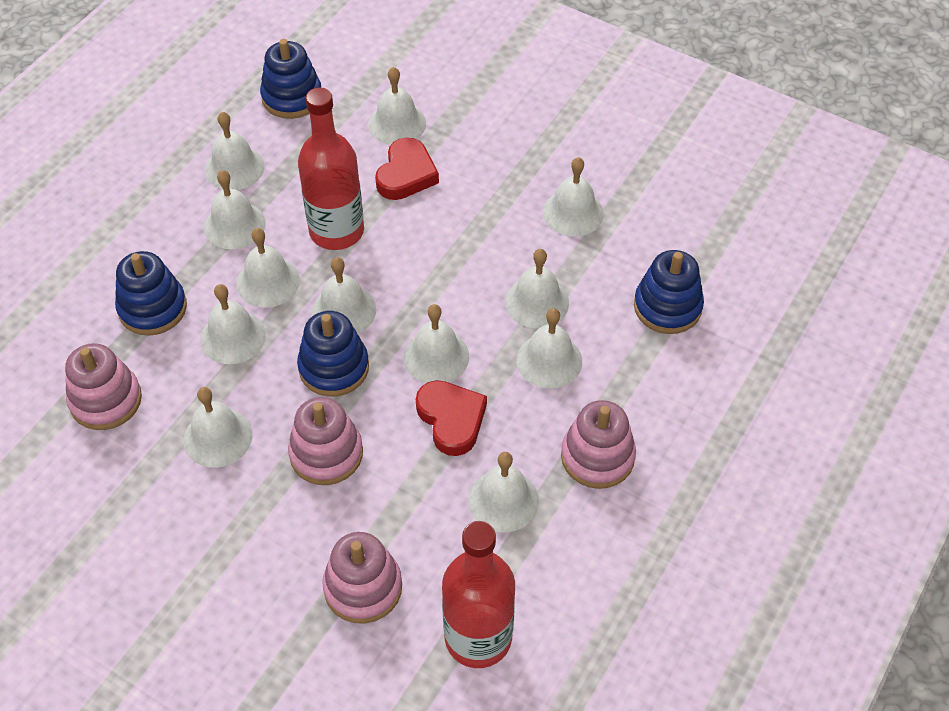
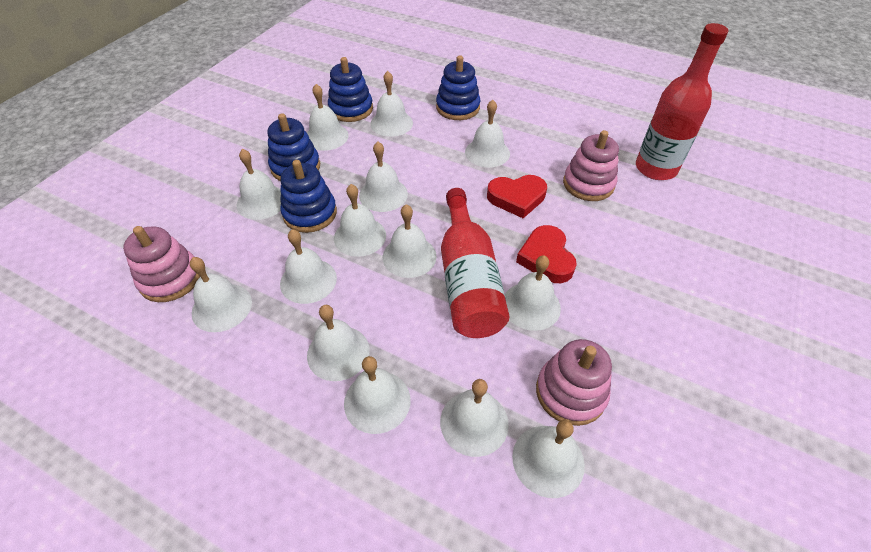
pink stacking toy: 4 -> 3
white bell: 12 -> 14

